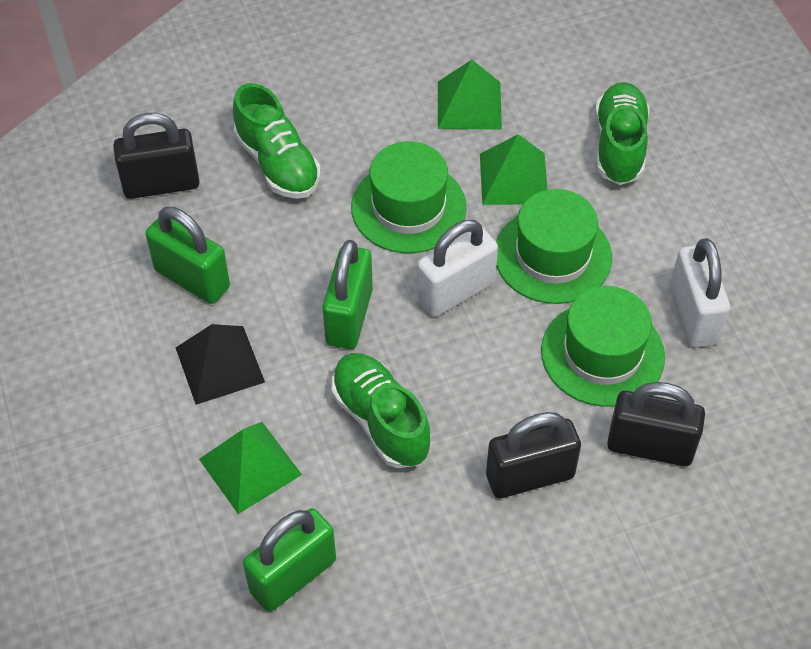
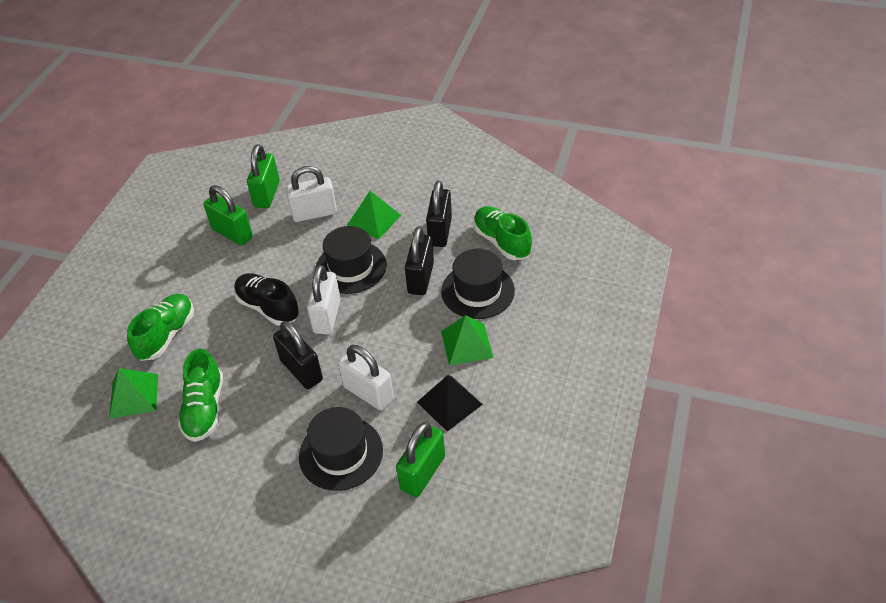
black hat: 0 -> 3
black shoe: 0 -> 1
green hat: 3 -> 0
white padlock: 2 -> 3

